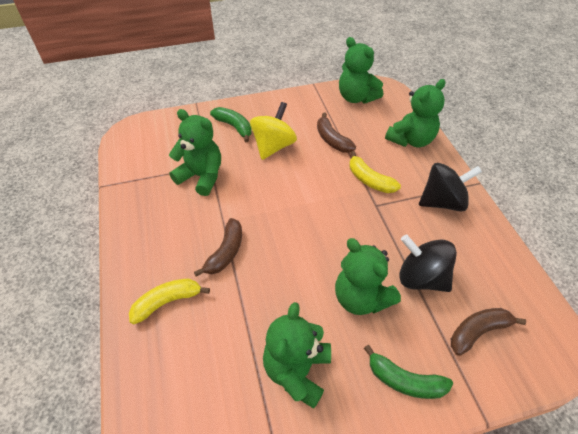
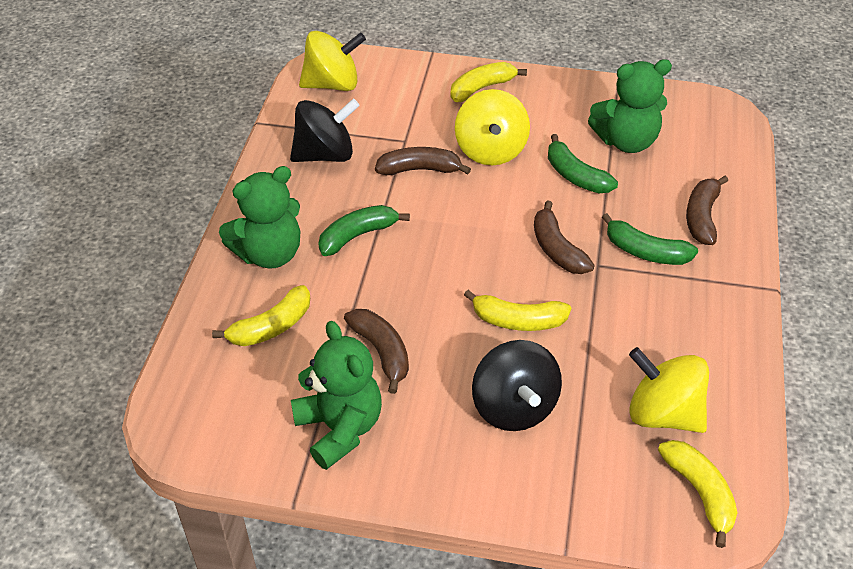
brown banana: 3 -> 4
green banana: 2 -> 3
green teddy bear: 5 -> 3
yellow banana: 2 -> 4
yellow spinning top: 1 -> 3

